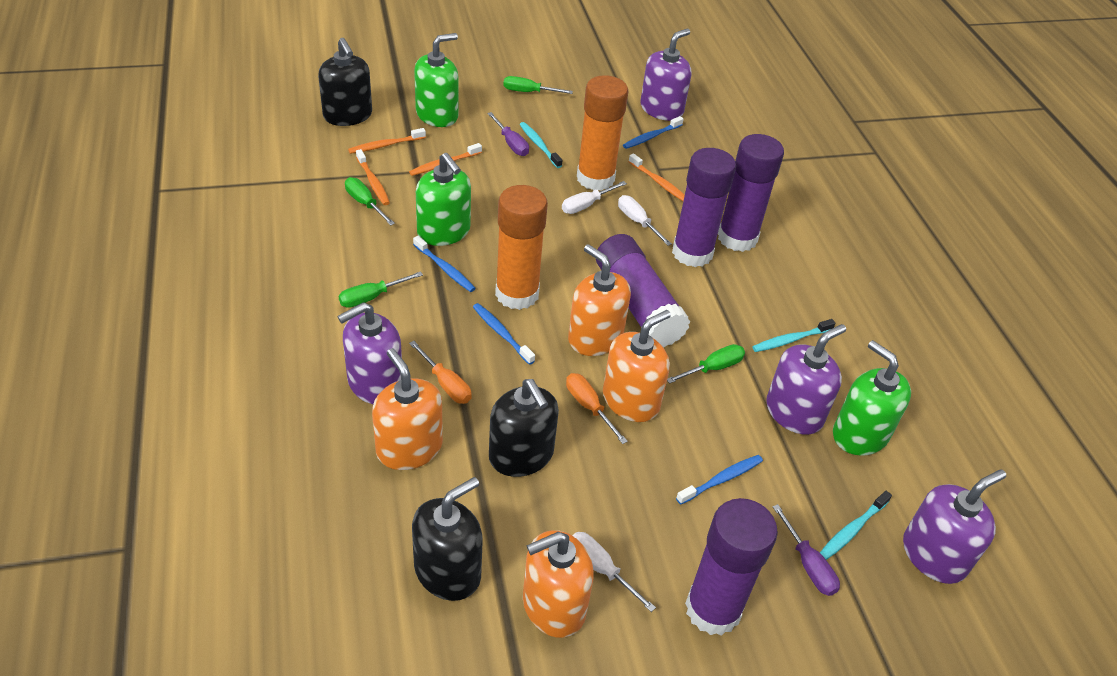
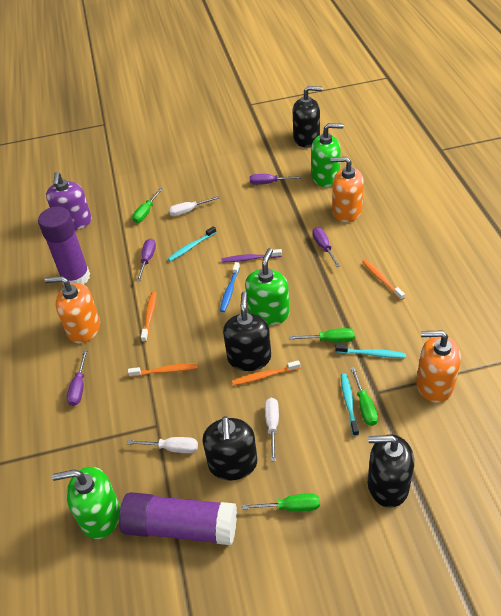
black soap dispenser: 3 -> 4
blue toothbrush: 4 -> 1
orange glue stick: 2 -> 0
orange screwdriver: 2 -> 0
orange soap dispenser: 4 -> 3
purple glue stick: 4 -> 2
purple screwdriver: 2 -> 4
purple soap dispenser: 4 -> 1
purple toothbrush: 0 -> 1

